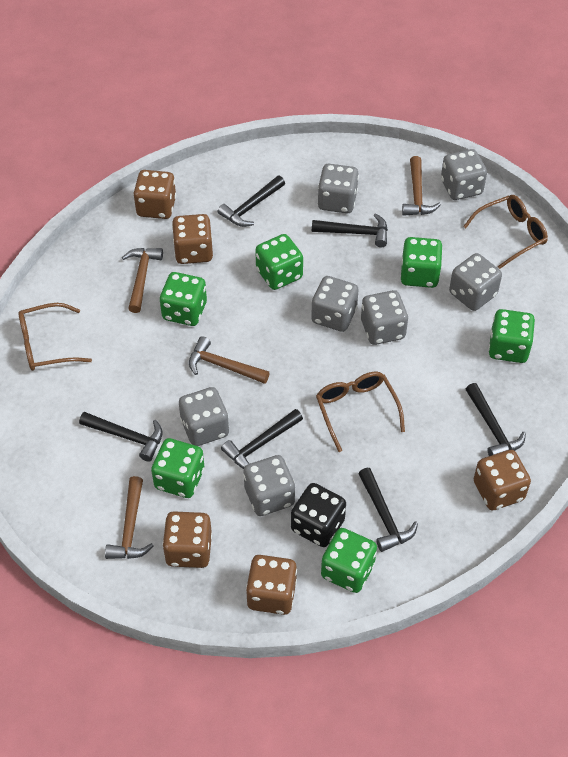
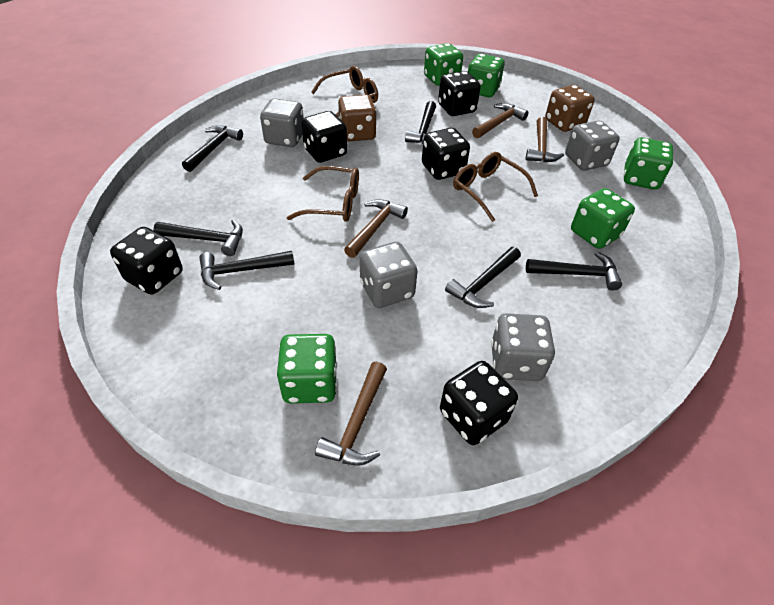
black dice: 1 -> 5
brown dice: 5 -> 2
green dice: 6 -> 5
grey dice: 7 -> 4

